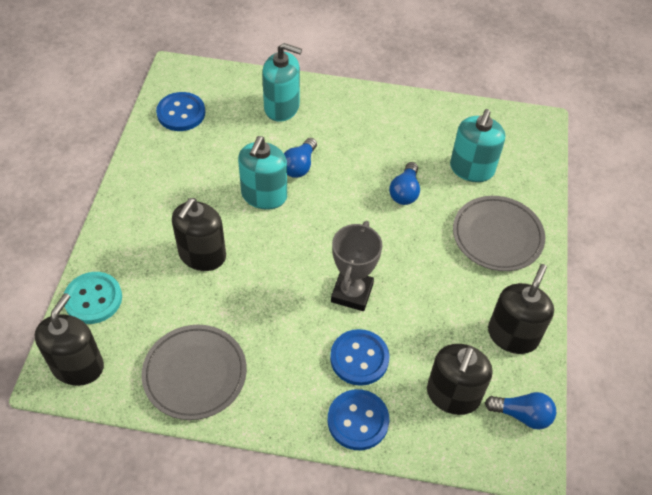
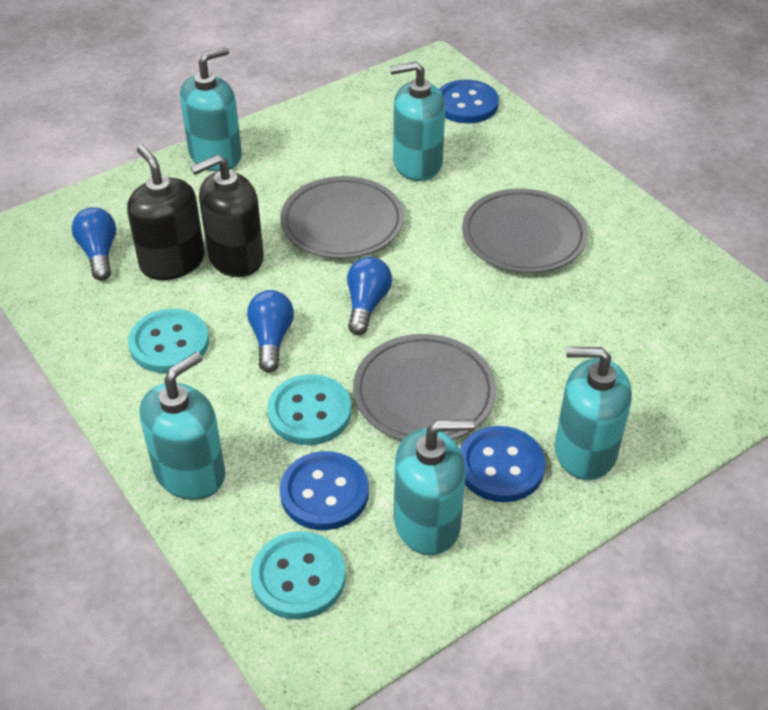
black soap dispenser: 4 -> 2
grey plate: 2 -> 3
grey trophy: 1 -> 0
turquoise button: 1 -> 3
turquoise soap dispenser: 3 -> 5

